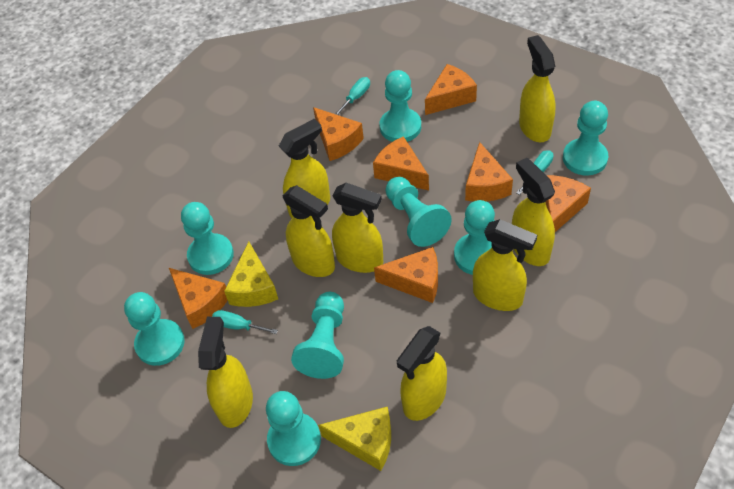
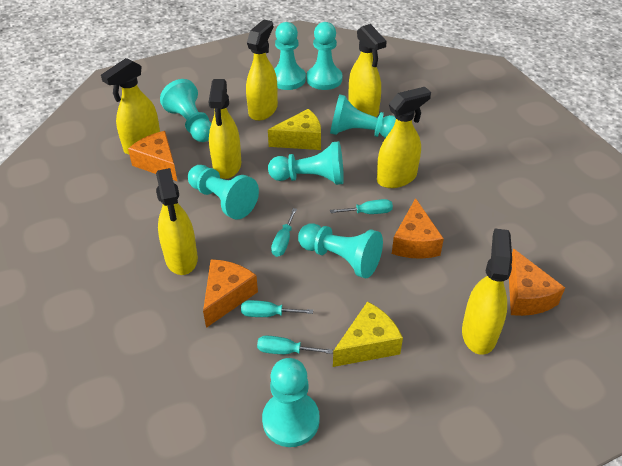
orange cheese: 7 -> 4
turquoise screwdriver: 3 -> 4
yellow spray bottle: 8 -> 7

